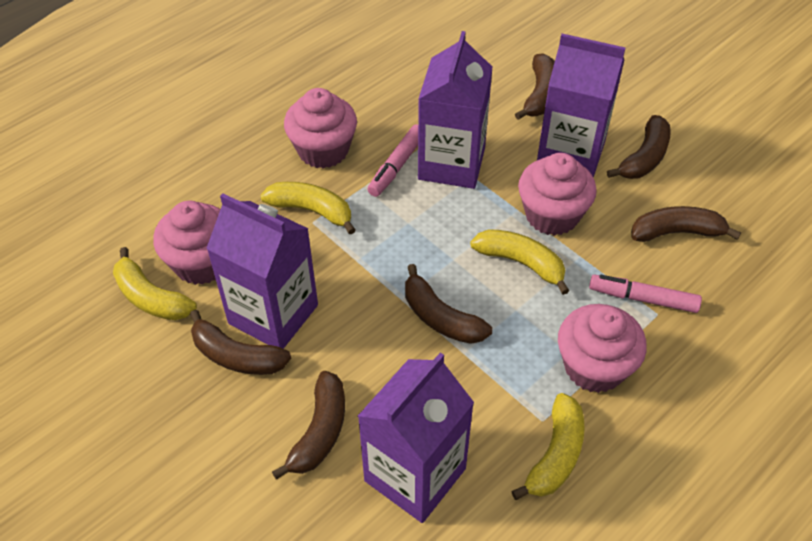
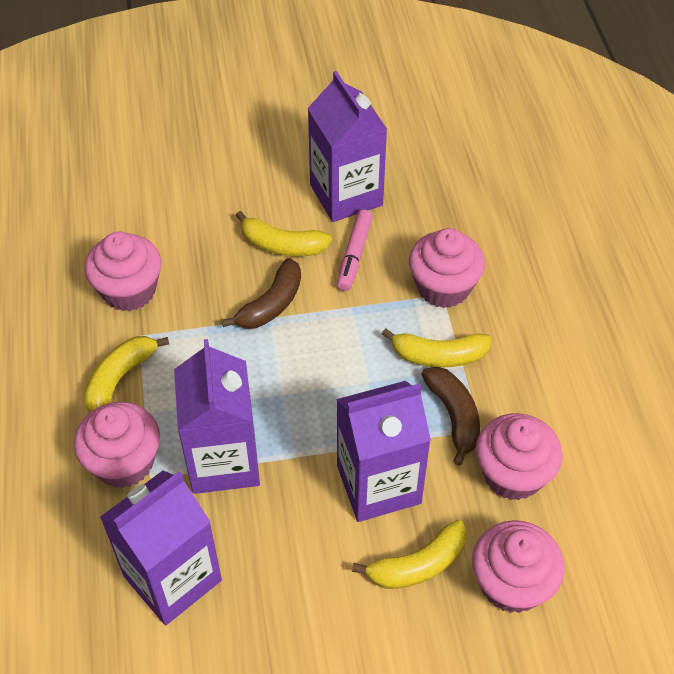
brown banana: 6 -> 2
pink cupcake: 4 -> 5
pink marker: 2 -> 1

